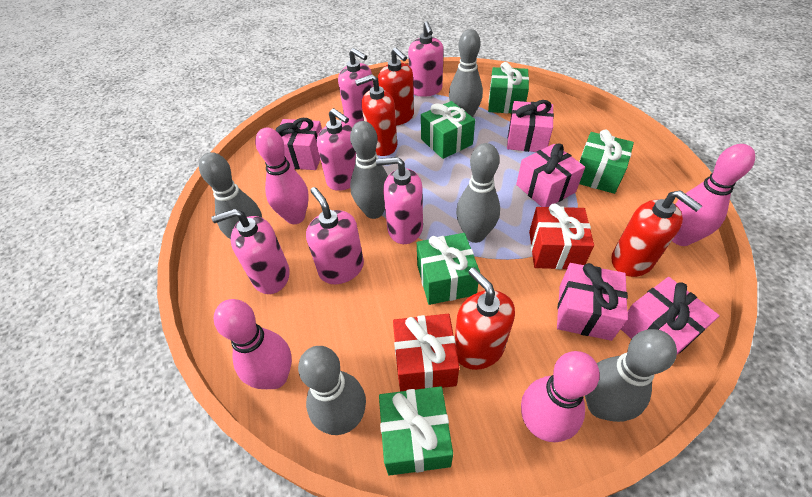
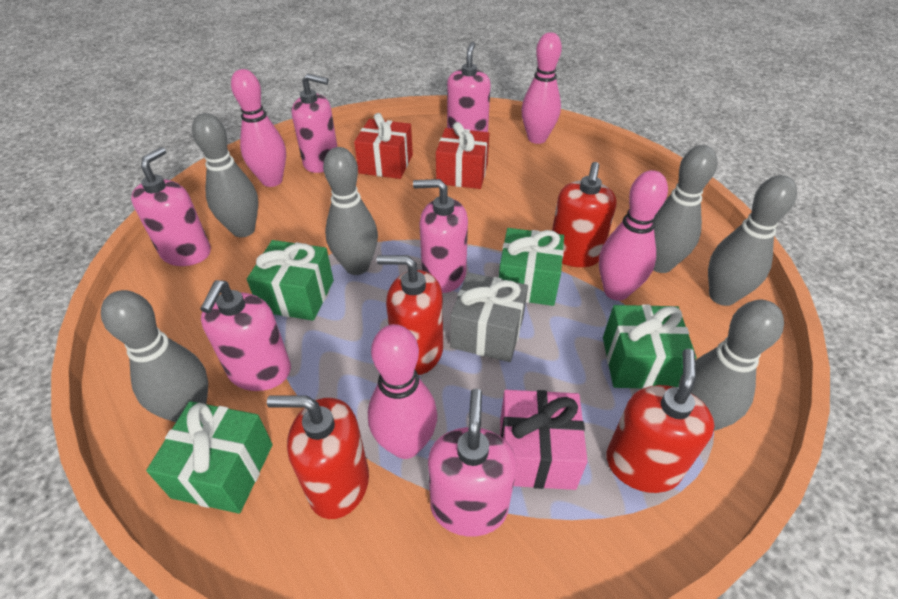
green gift: 5 -> 4
grey gift: 0 -> 1
pink gift: 5 -> 1

